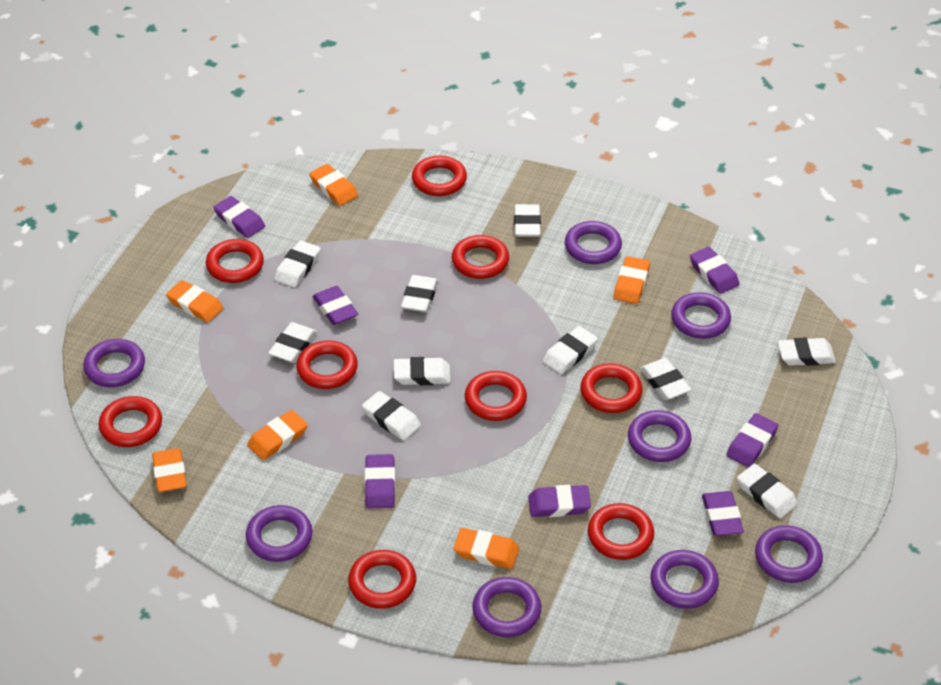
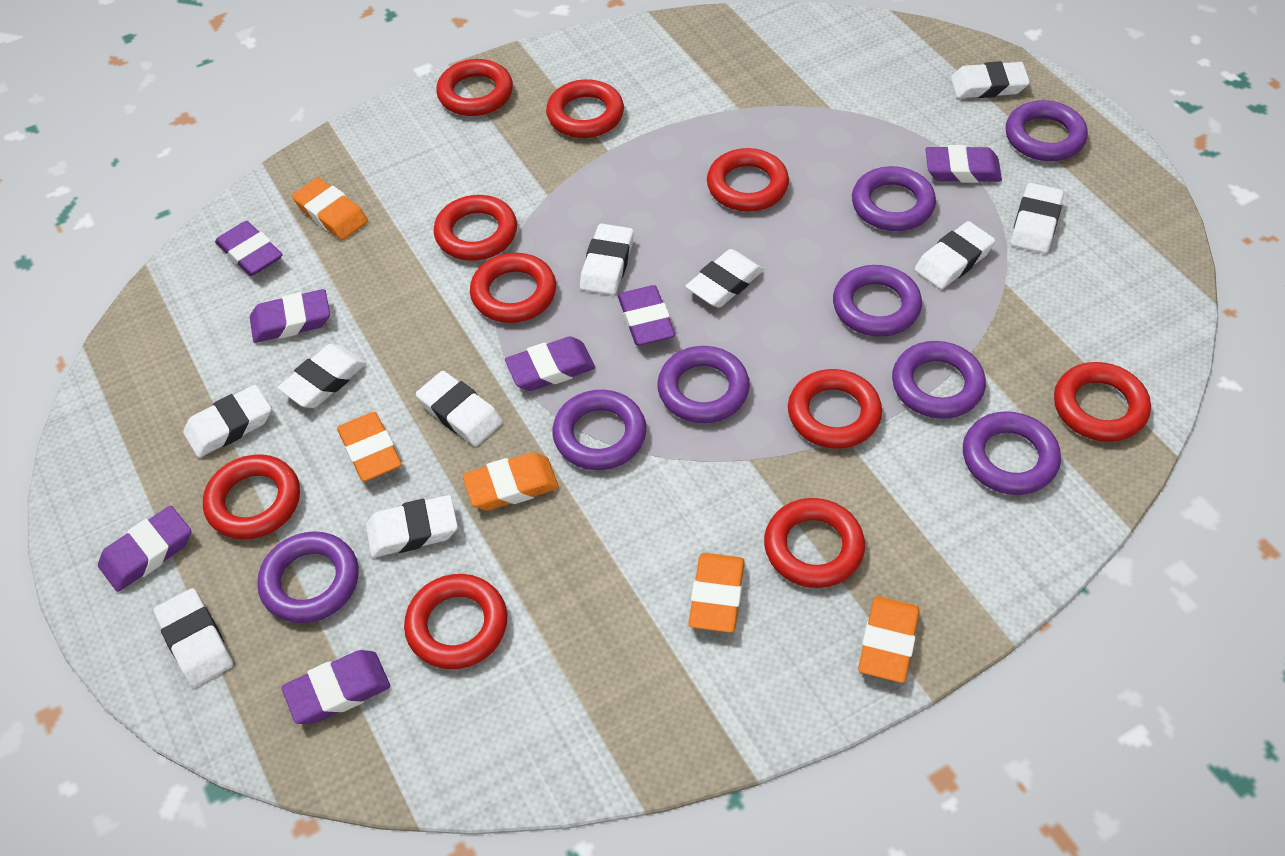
orange eraser: 6 -> 5
red ring: 9 -> 10

